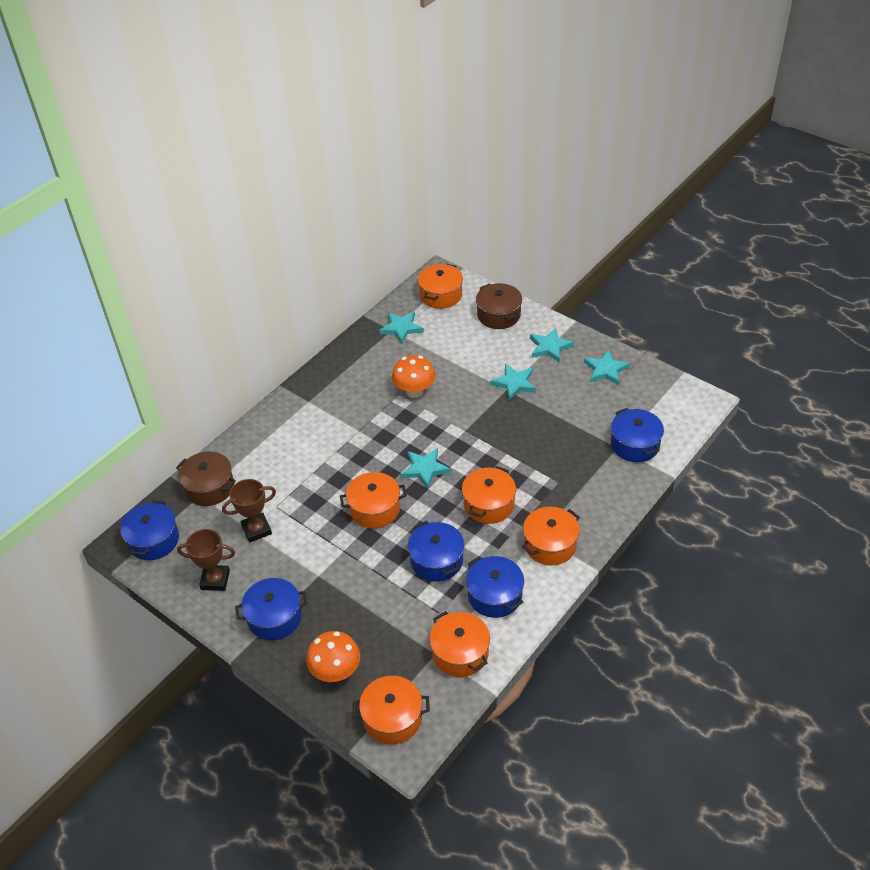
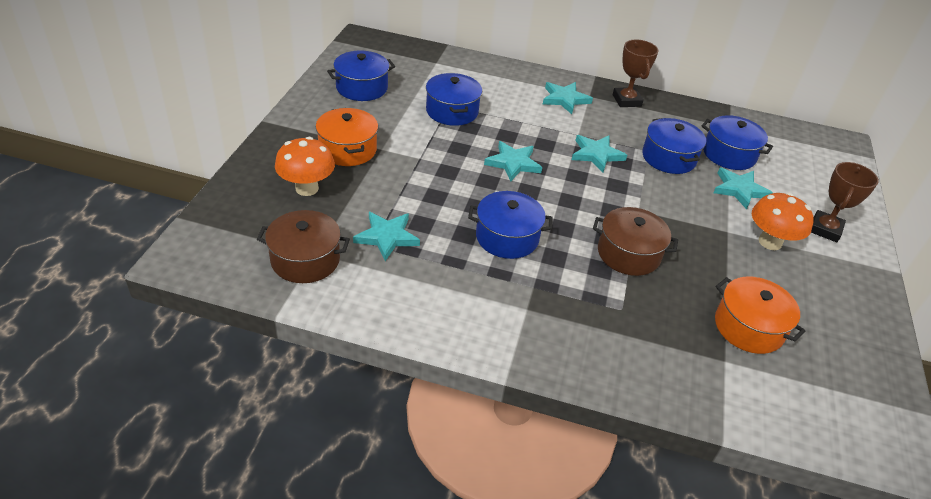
orange pot: 6 -> 2

